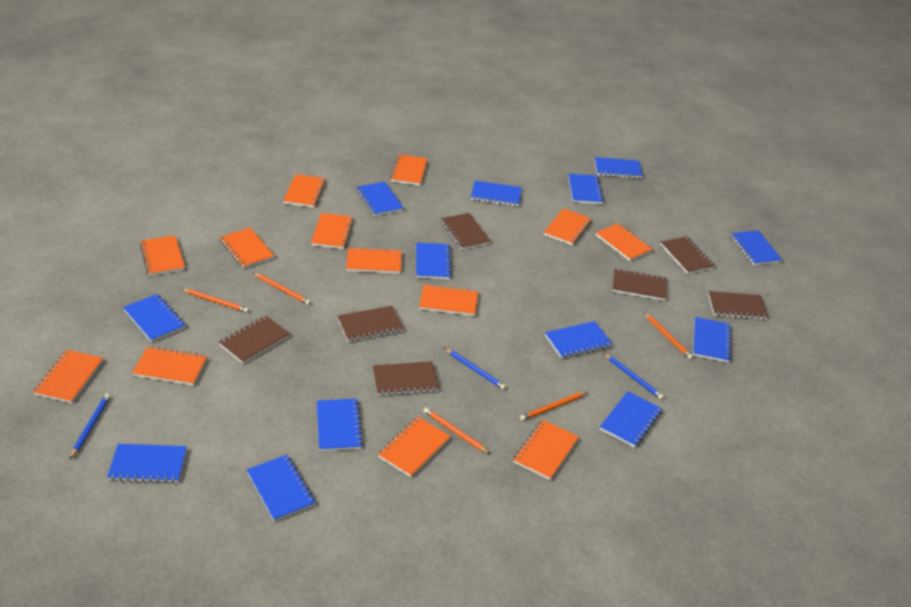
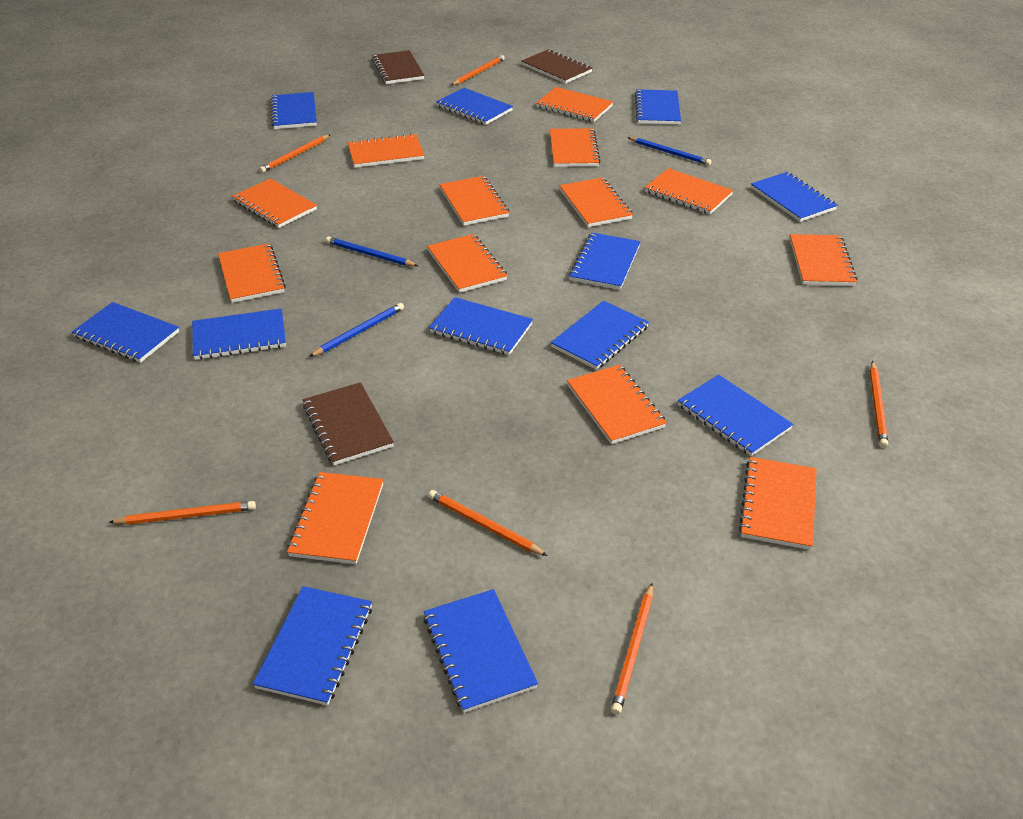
blue notebook: 13 -> 12
brown notebook: 7 -> 3
orange pencil: 5 -> 6

